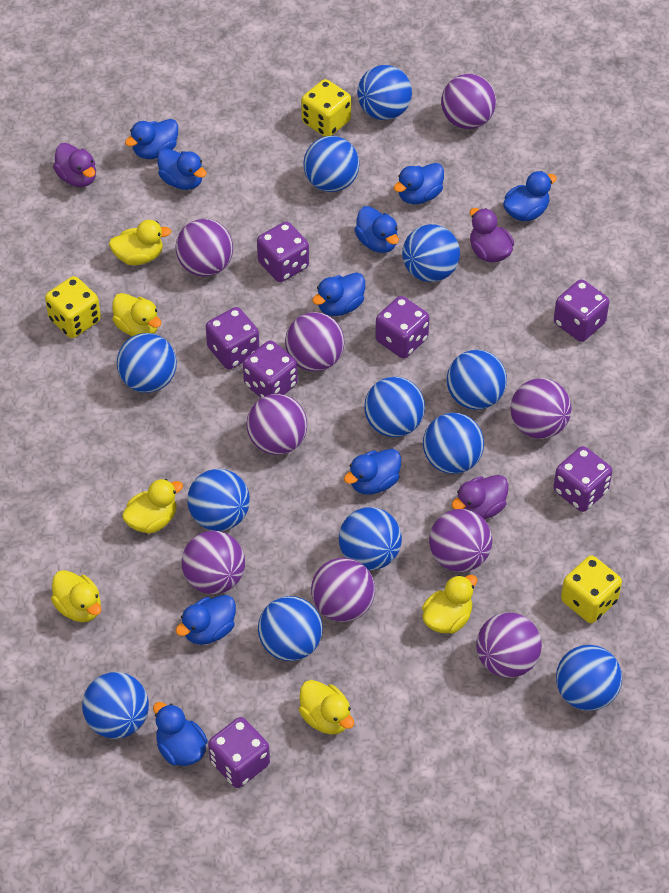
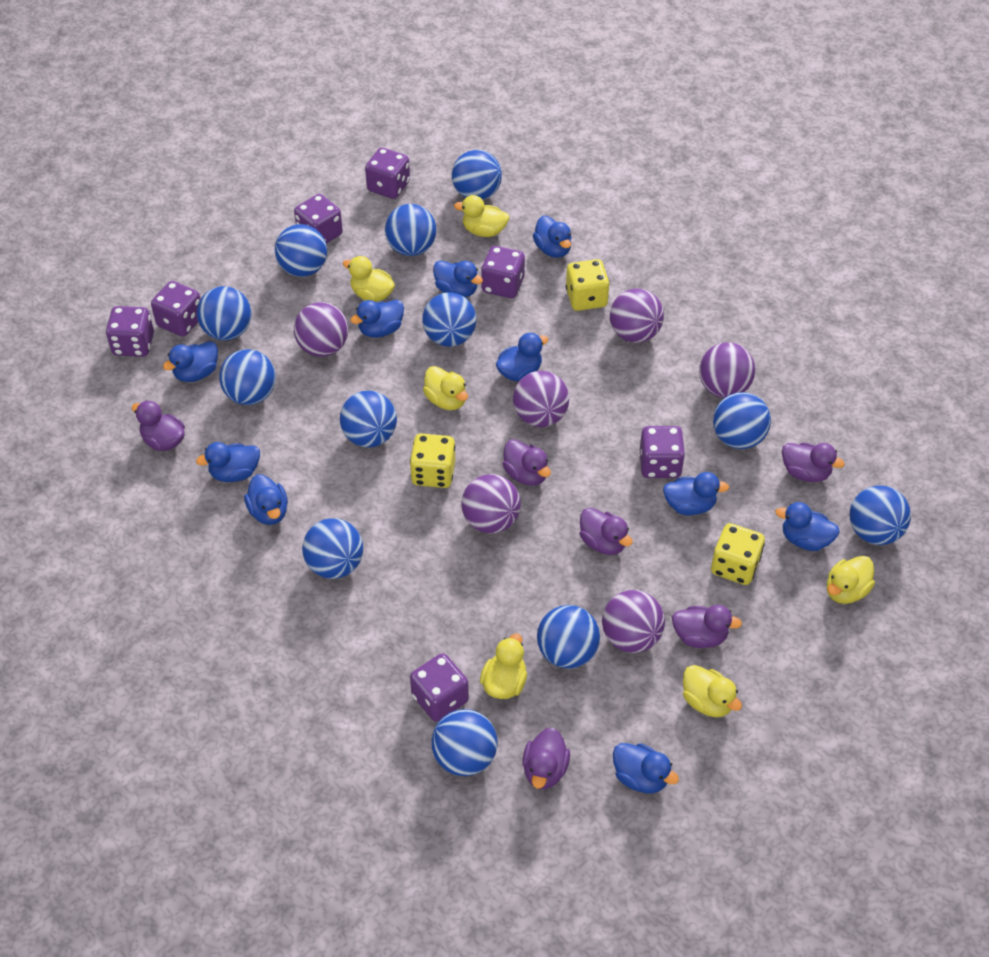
blue duck: 9 -> 10
purple ball: 9 -> 6
purple duck: 3 -> 6

